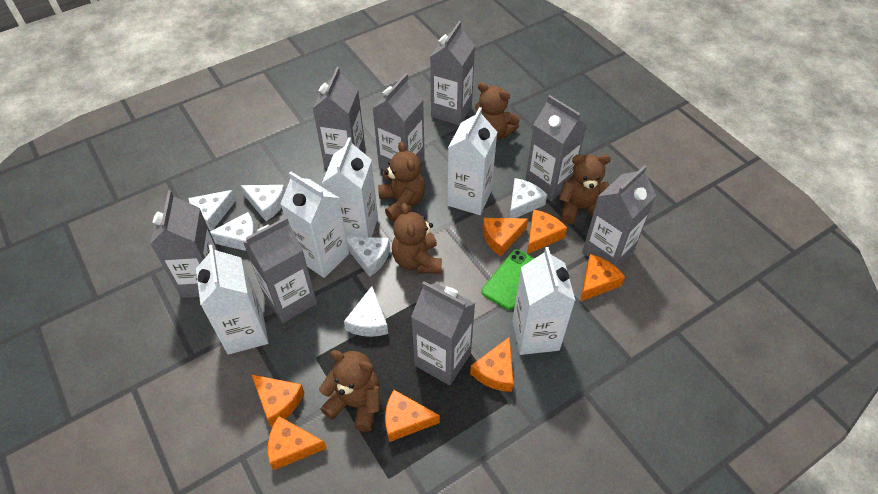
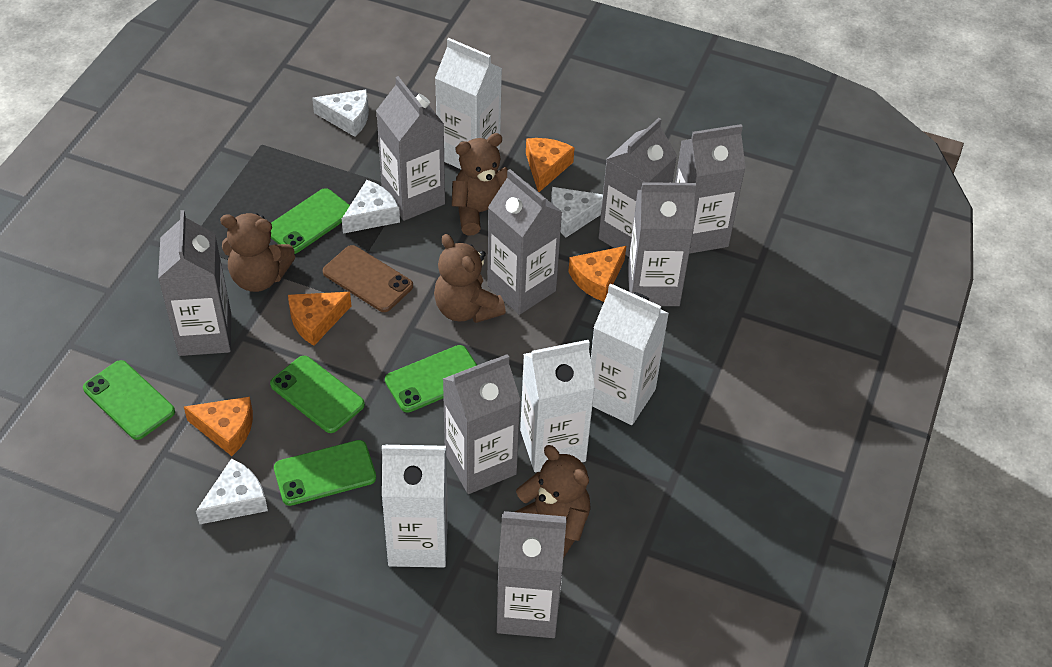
brown phone: 0 -> 1
brown teddy bear: 5 -> 4
green phone: 1 -> 5
orange cheese: 7 -> 4
white carton: 5 -> 4
white cheese: 6 -> 4

